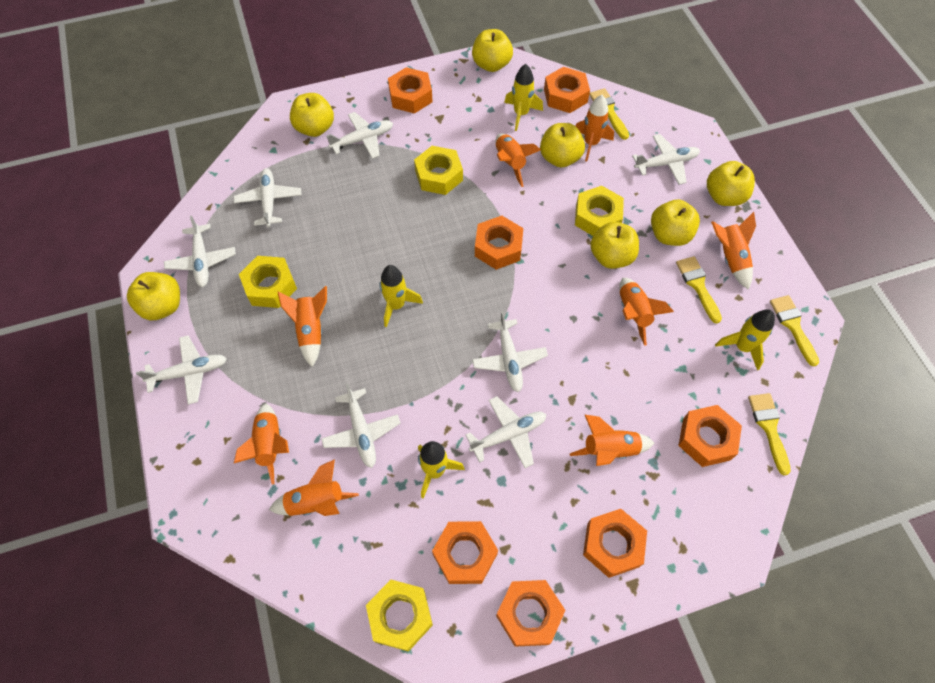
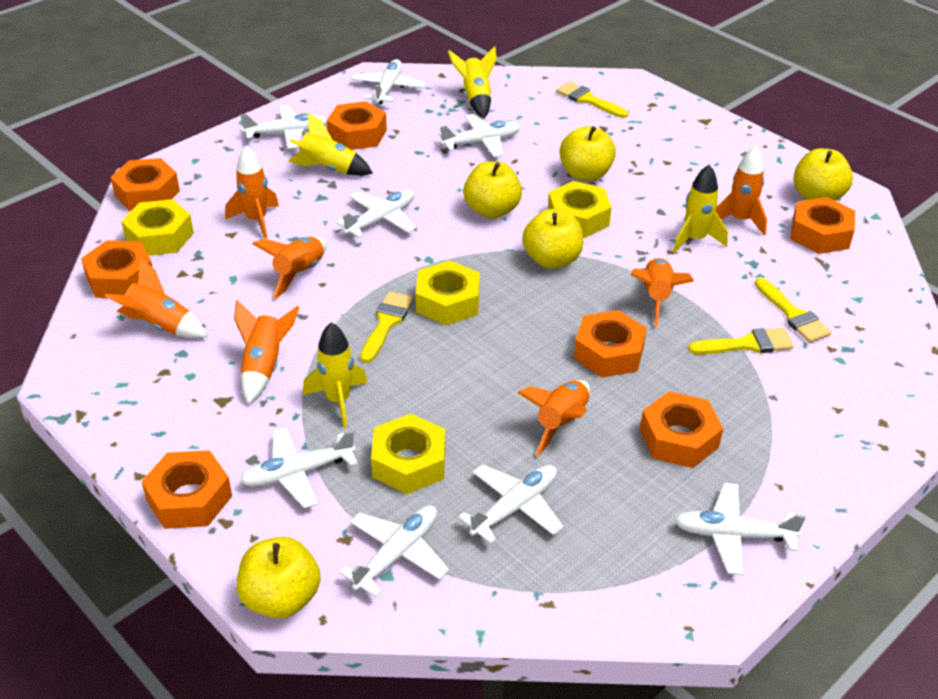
orange rocket: 8 -> 7
yellow apple: 7 -> 5

